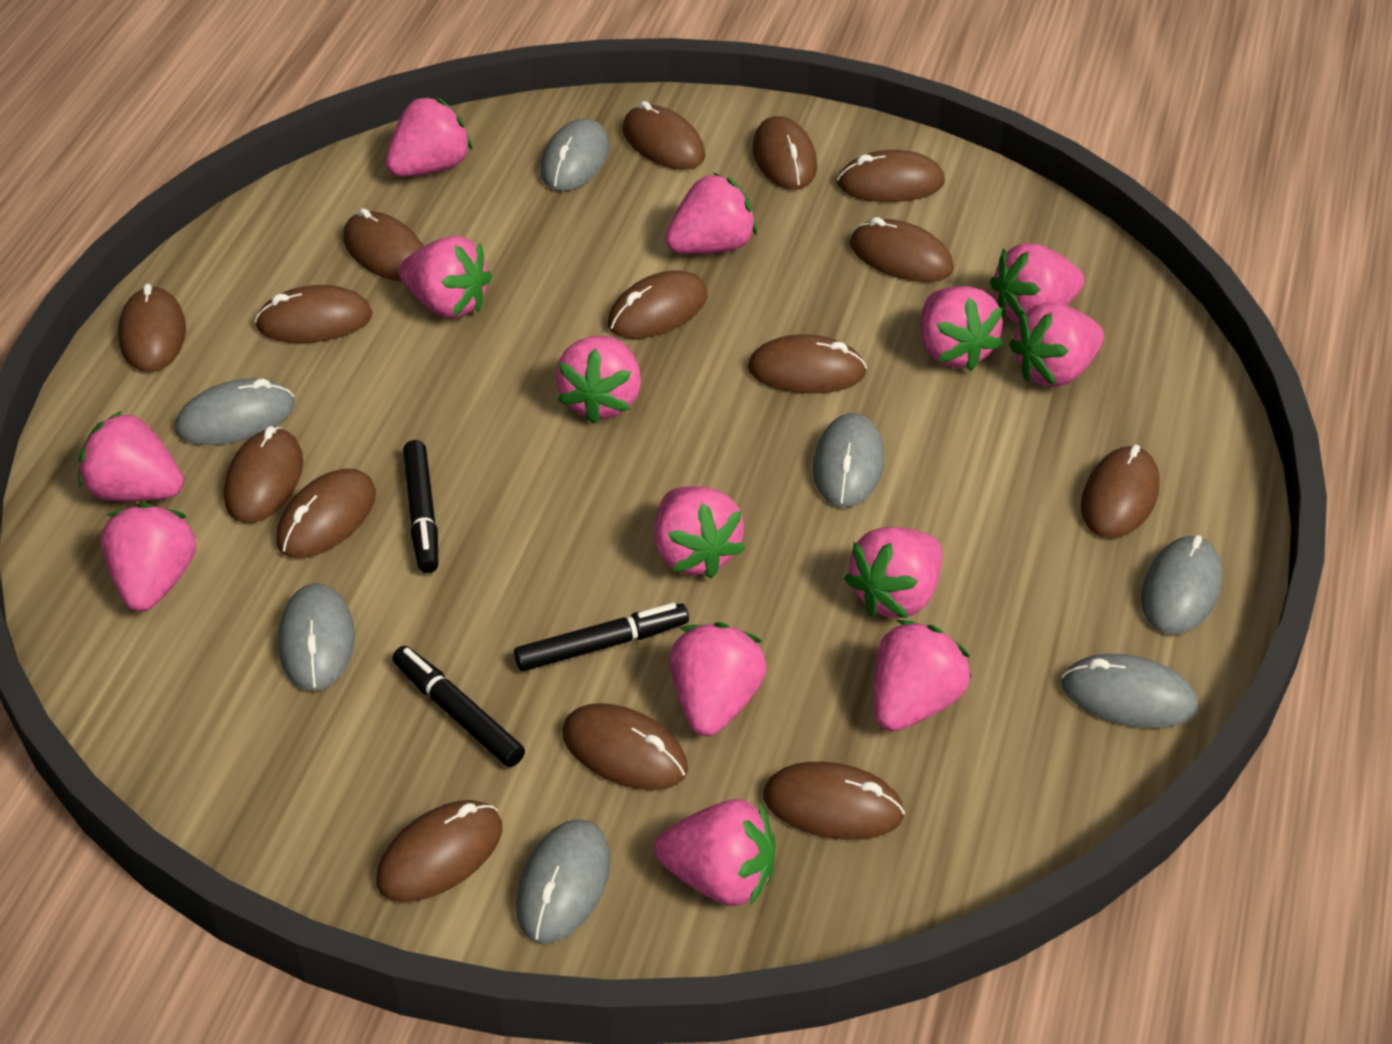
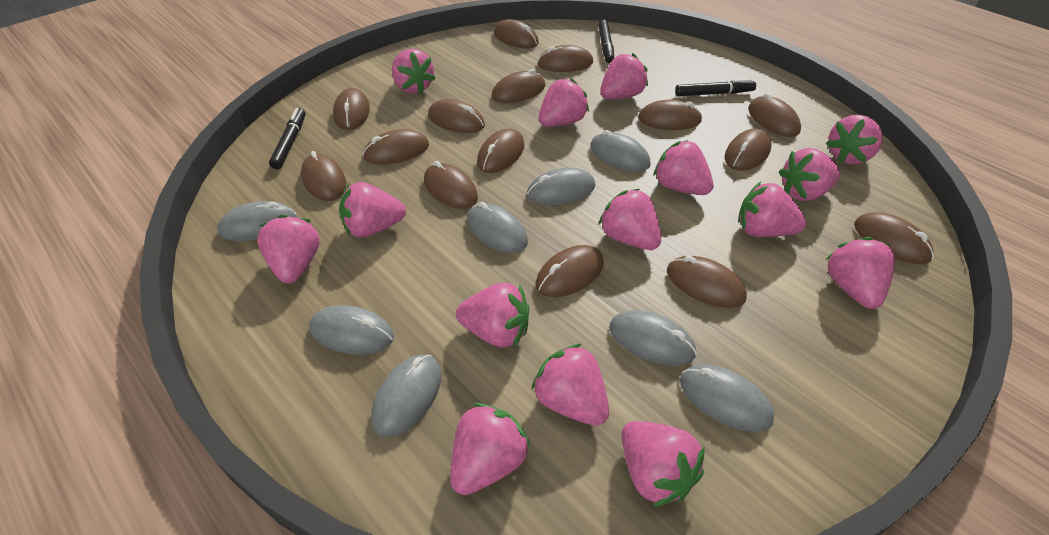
grey mouse: 7 -> 8
pink strawberry: 14 -> 15

